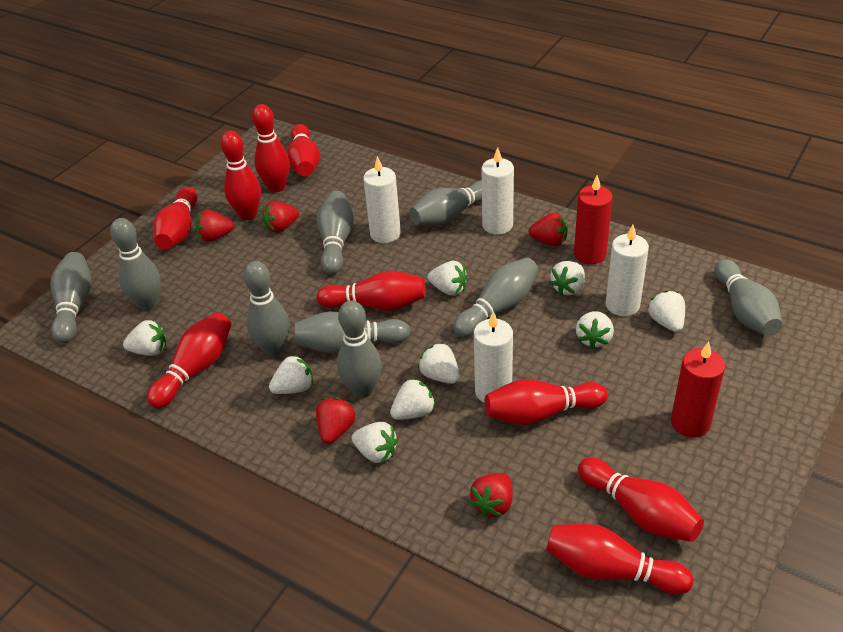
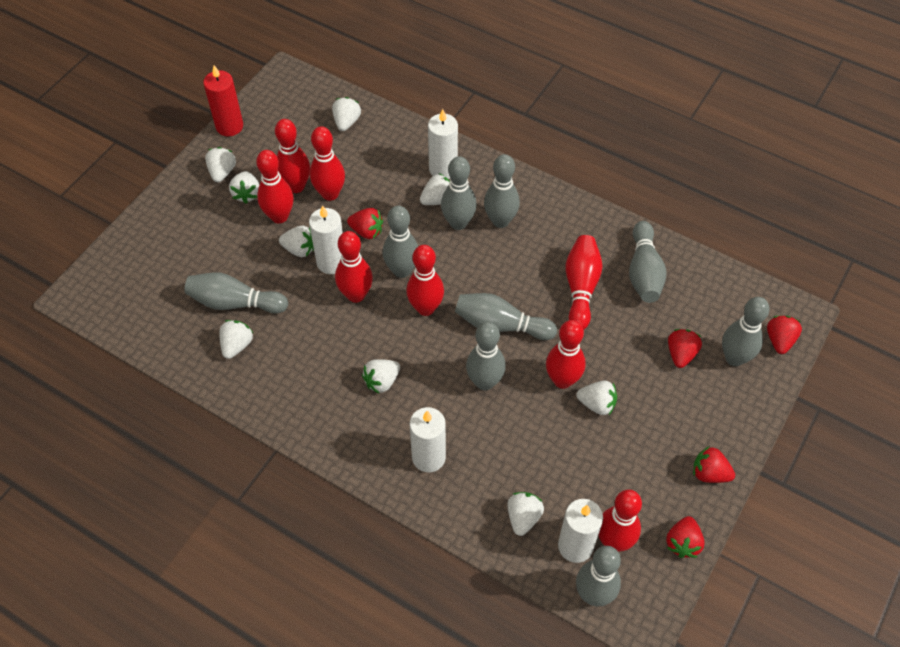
red bowling pin: 9 -> 8
red candle: 2 -> 1

